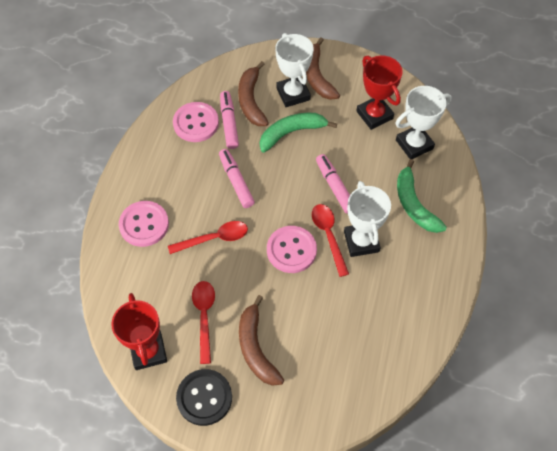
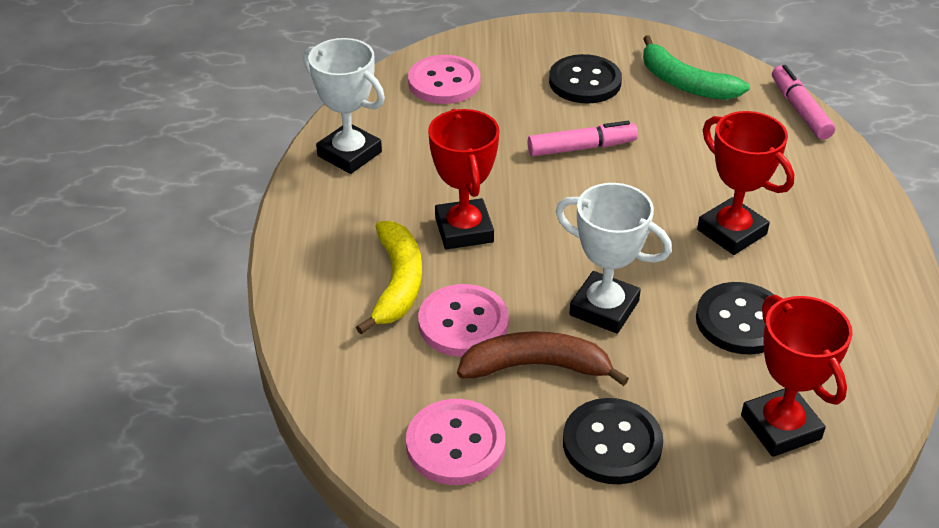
black button: 1 -> 3
brown banana: 3 -> 1
green banana: 2 -> 1
pink marker: 3 -> 2
red spoon: 3 -> 0
red trophy: 2 -> 3
white trophy: 3 -> 2
yellow banana: 0 -> 1

